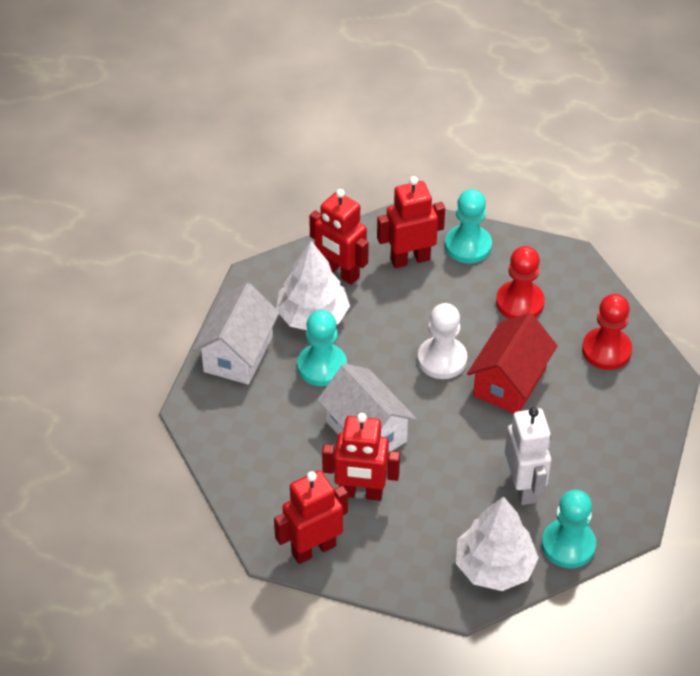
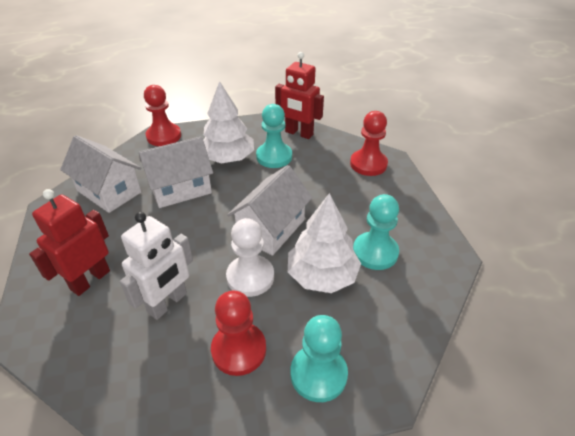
red house: 1 -> 0
red pawn: 2 -> 3
red robot: 4 -> 2
white house: 2 -> 3

